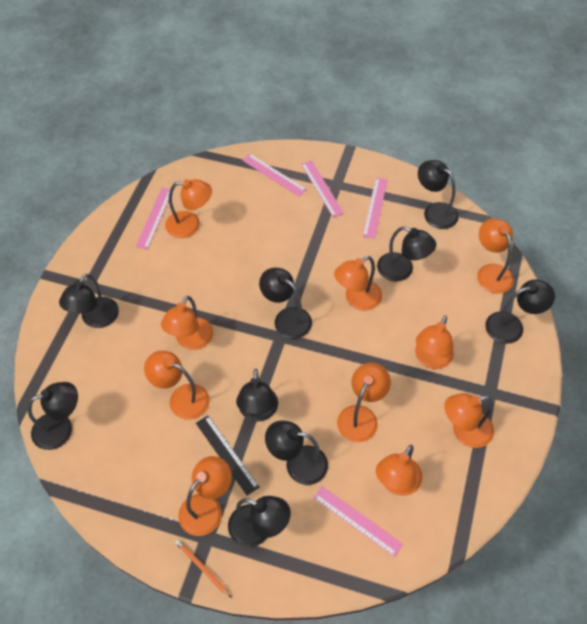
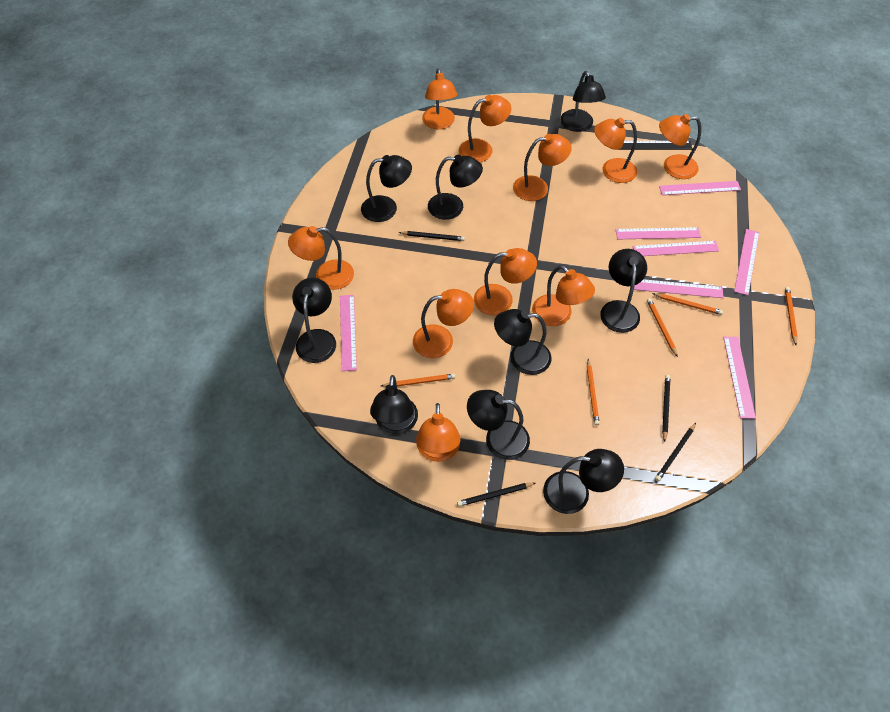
black pencil: 0 -> 4
orange pencil: 1 -> 5
pink ruler: 5 -> 7

